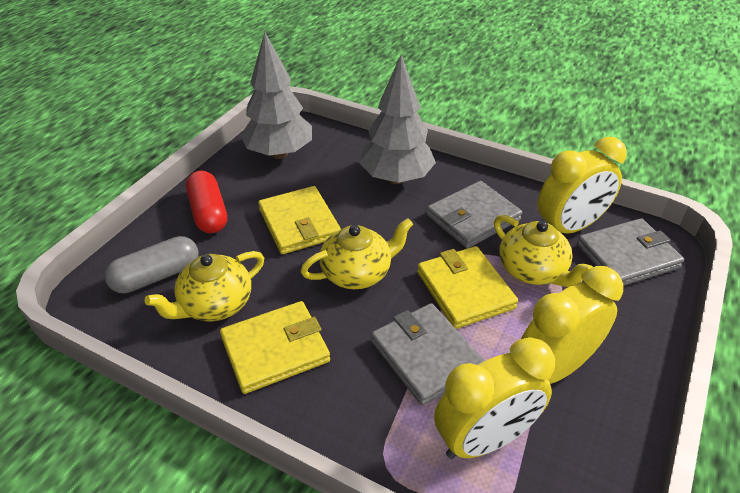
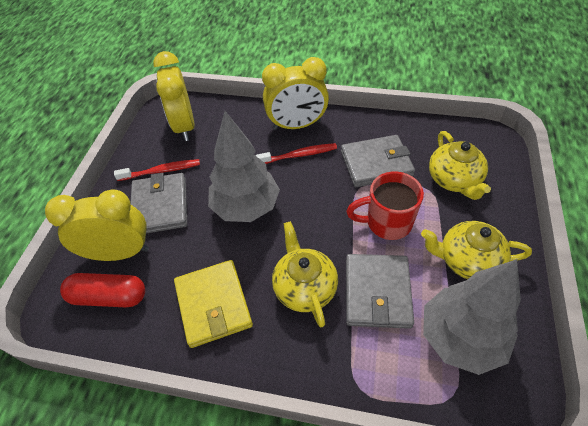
grey capsule: 1 -> 0
red mug: 0 -> 1
red toothbrush: 0 -> 2
yellow wallet: 3 -> 1

